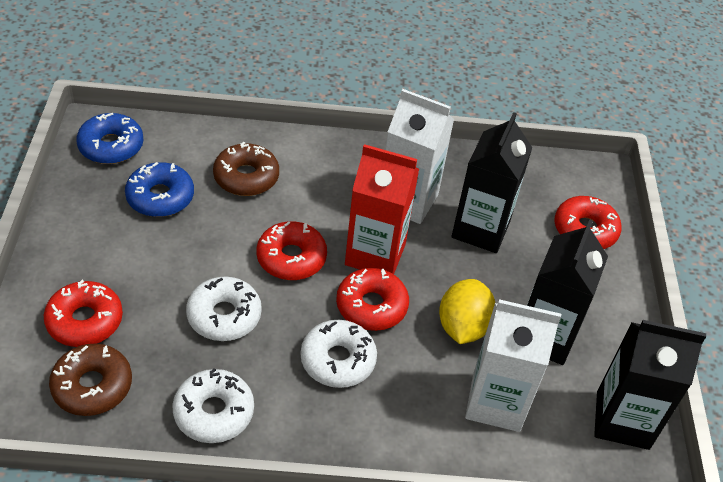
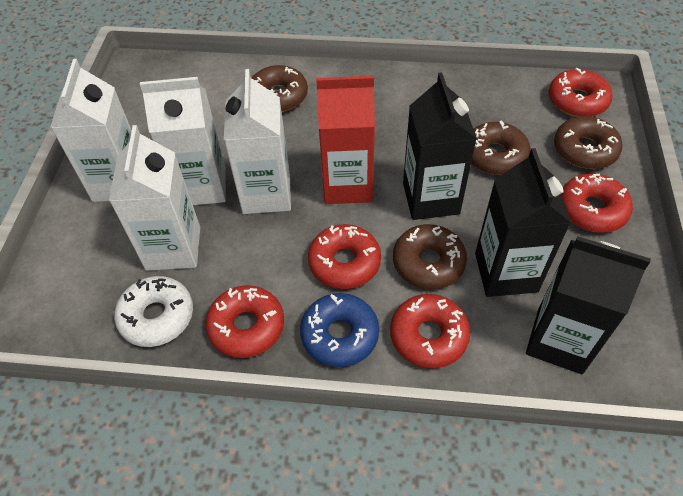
blue donut: 2 -> 1
brown donut: 2 -> 4
red donut: 4 -> 5
white carton: 2 -> 4
white donut: 3 -> 1
yellow lemon: 1 -> 0

